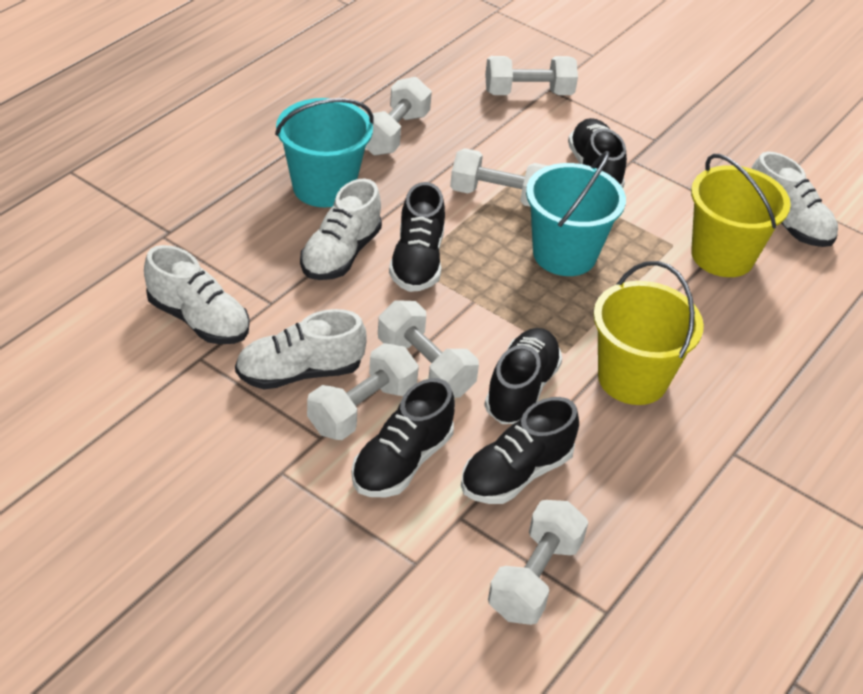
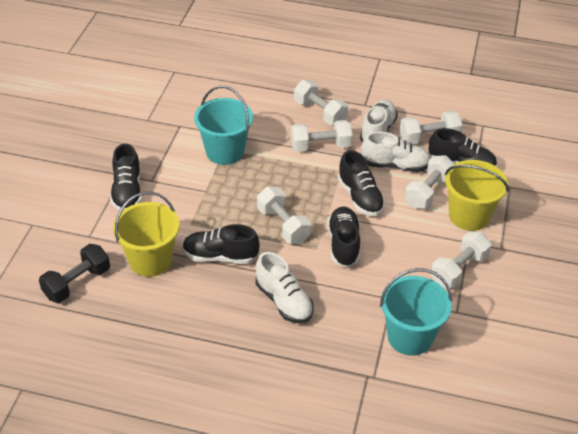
black dumbbell: 0 -> 1
white shoe: 4 -> 3

